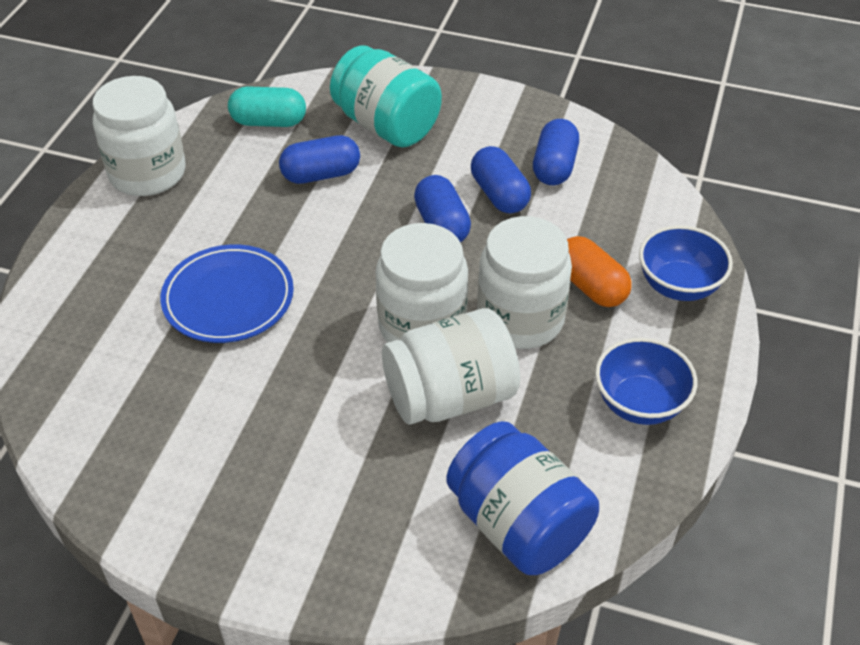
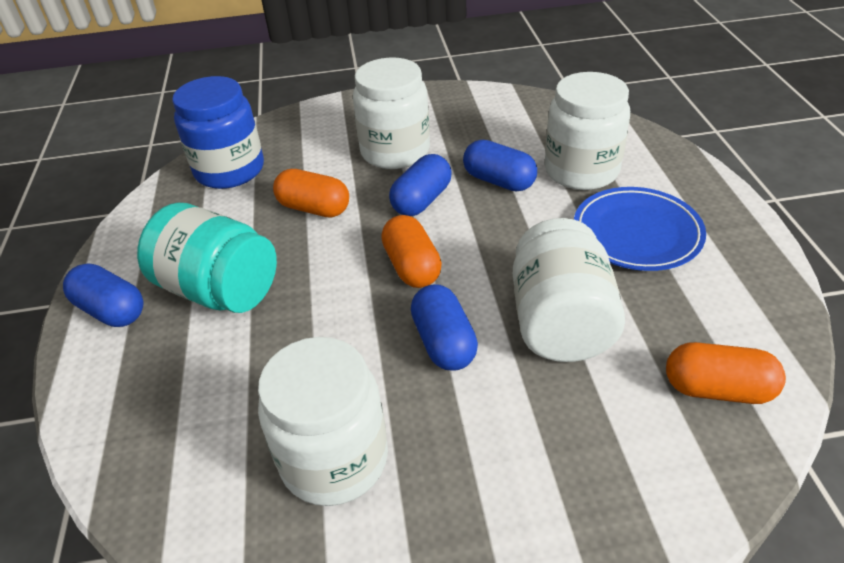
blue bowl: 2 -> 0
orange capsule: 1 -> 3
turquoise capsule: 1 -> 0

